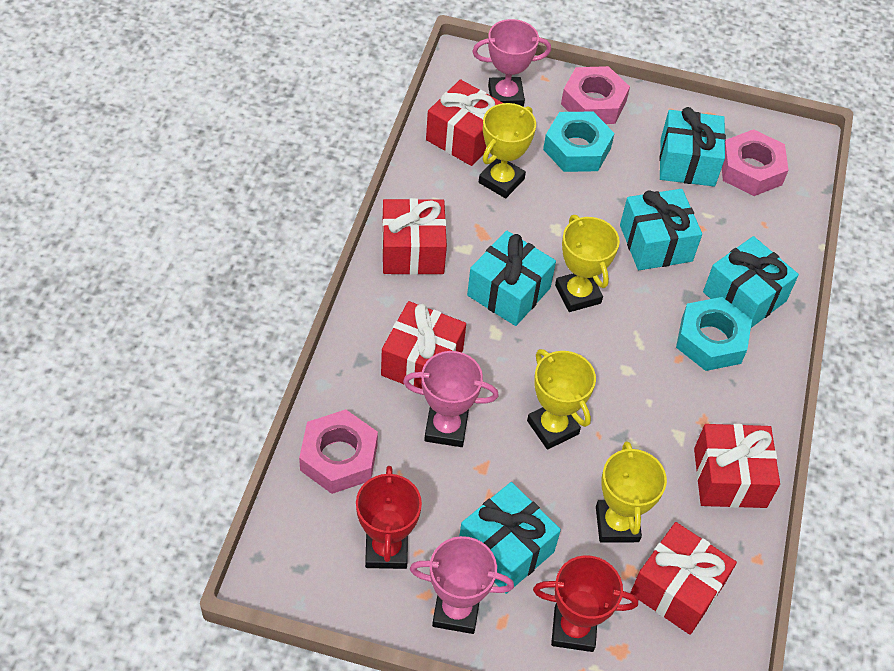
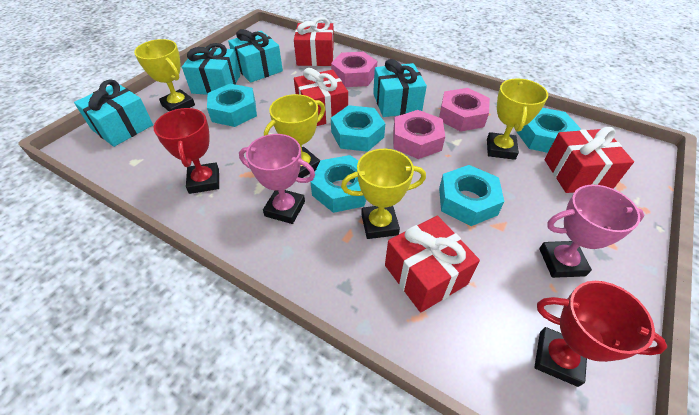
pink trophy: 3 -> 2
red gift: 5 -> 4
turquoise gift: 5 -> 4
turquoise nut: 2 -> 5

